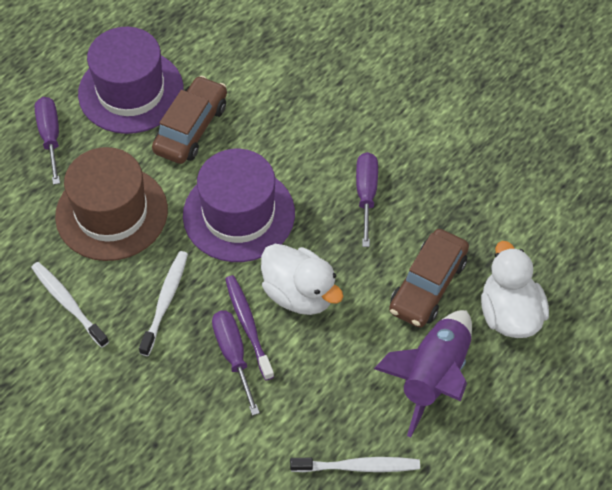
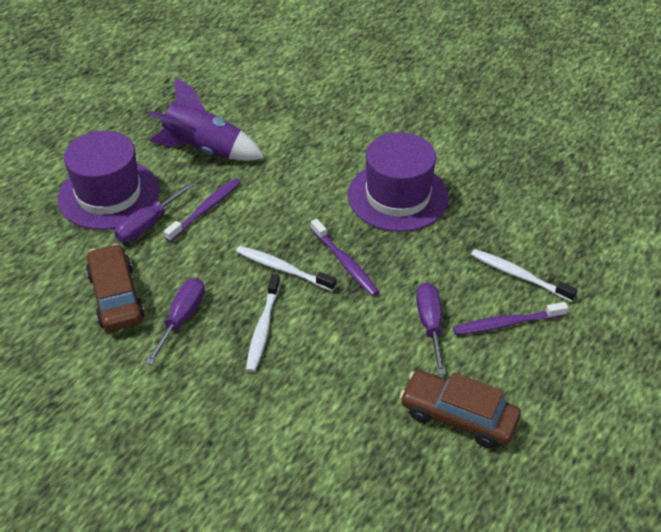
brown hat: 1 -> 0
purple toothbrush: 1 -> 3
white duck: 2 -> 0

